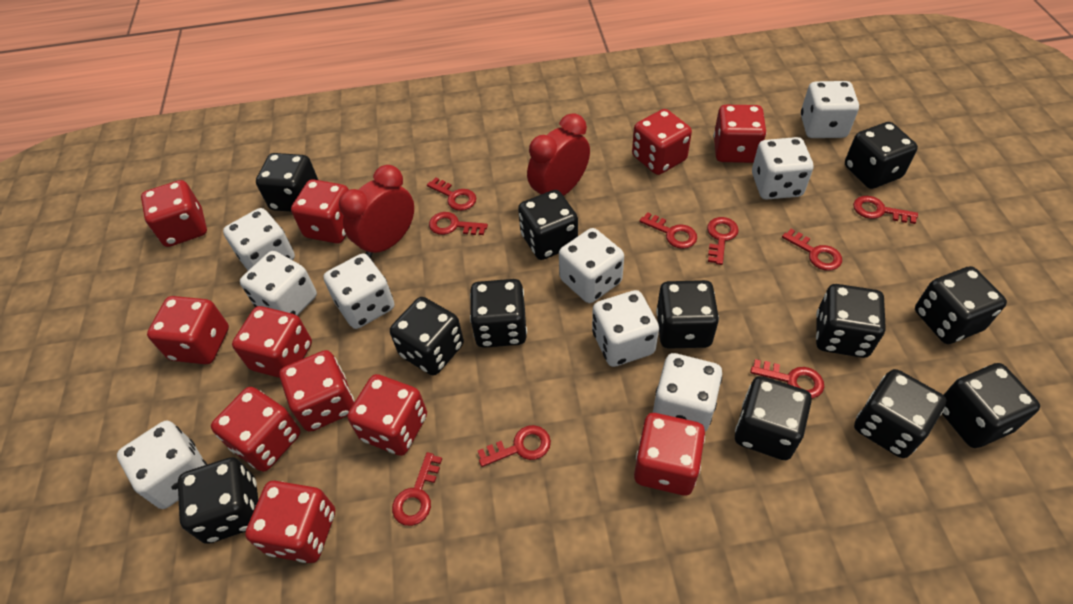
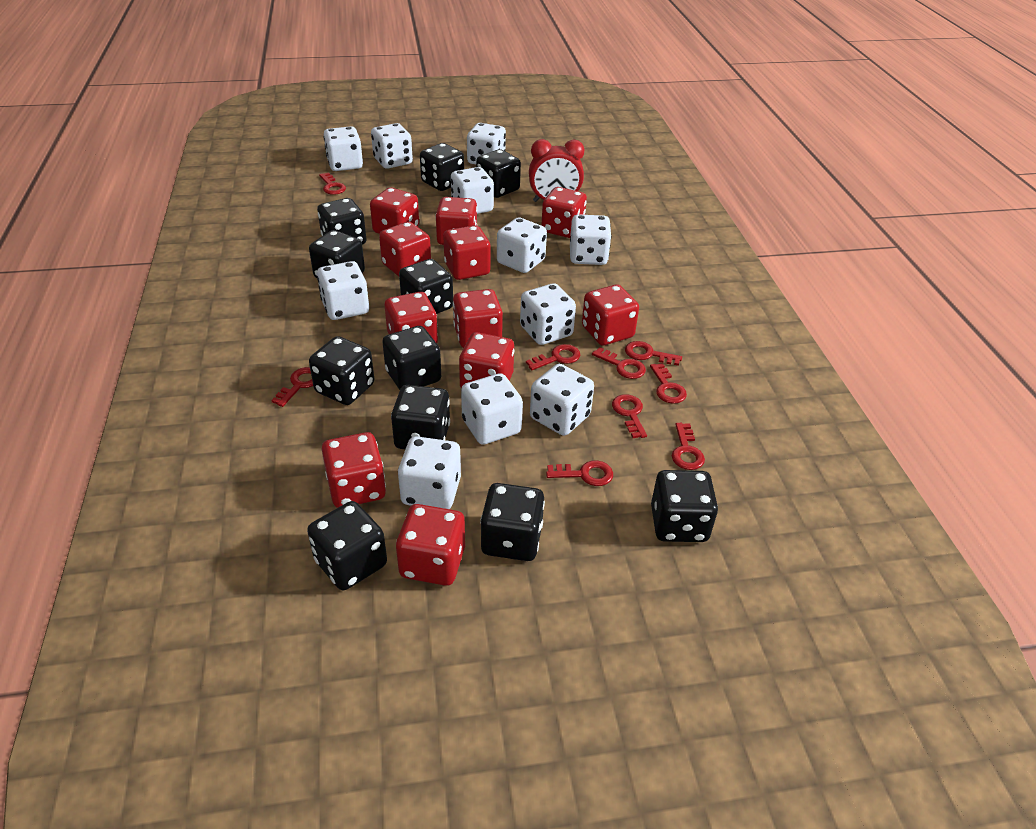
black dice: 12 -> 11
red clock: 2 -> 1
white dice: 9 -> 11

